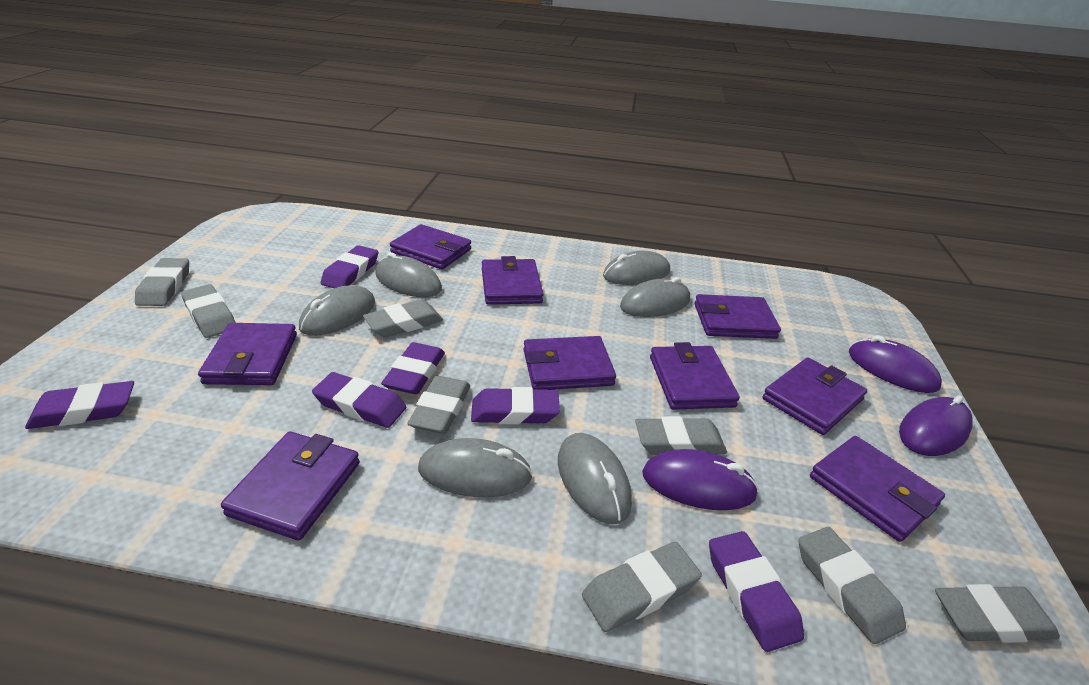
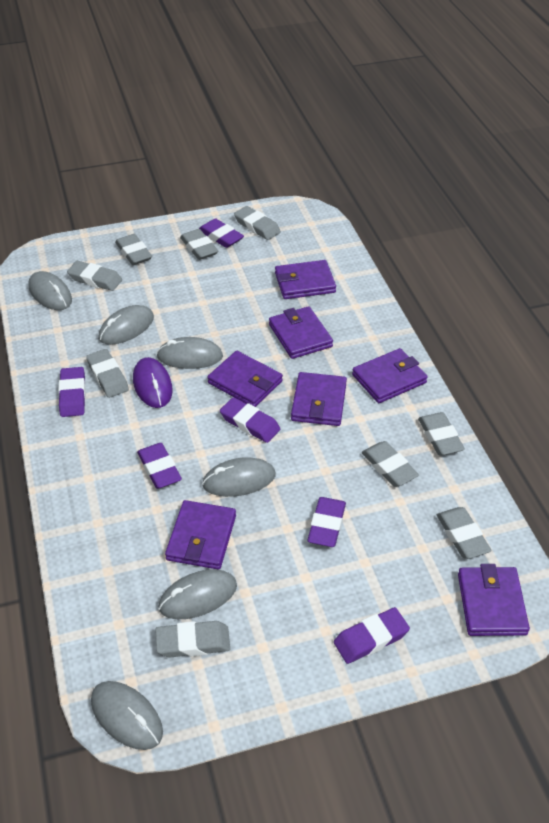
grey eraser: 8 -> 9
purple mouse: 3 -> 1
purple wallet: 9 -> 7

